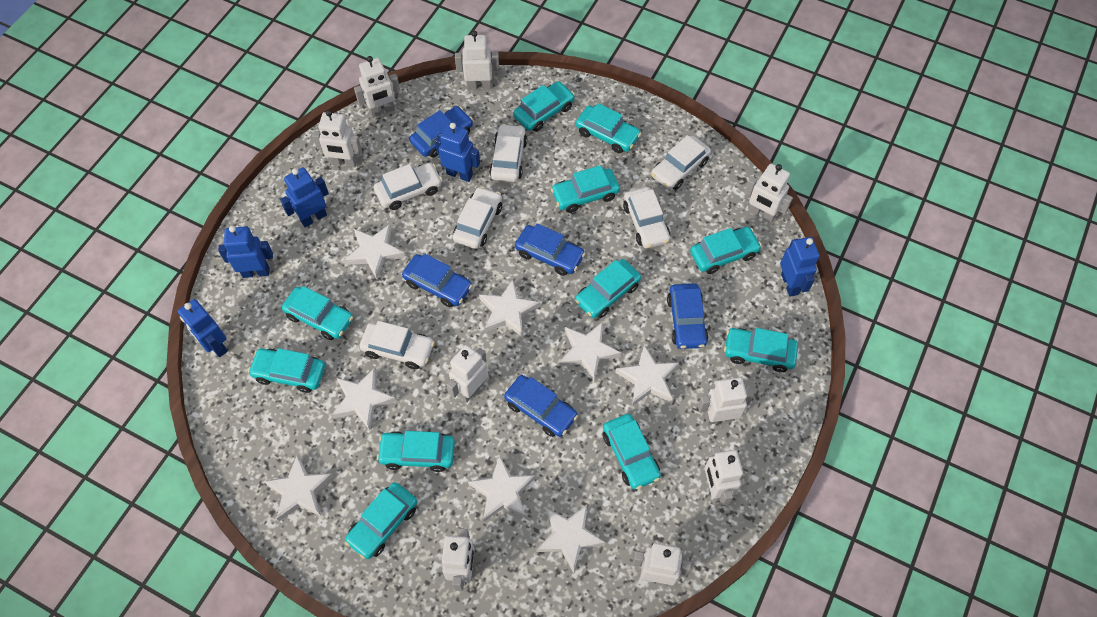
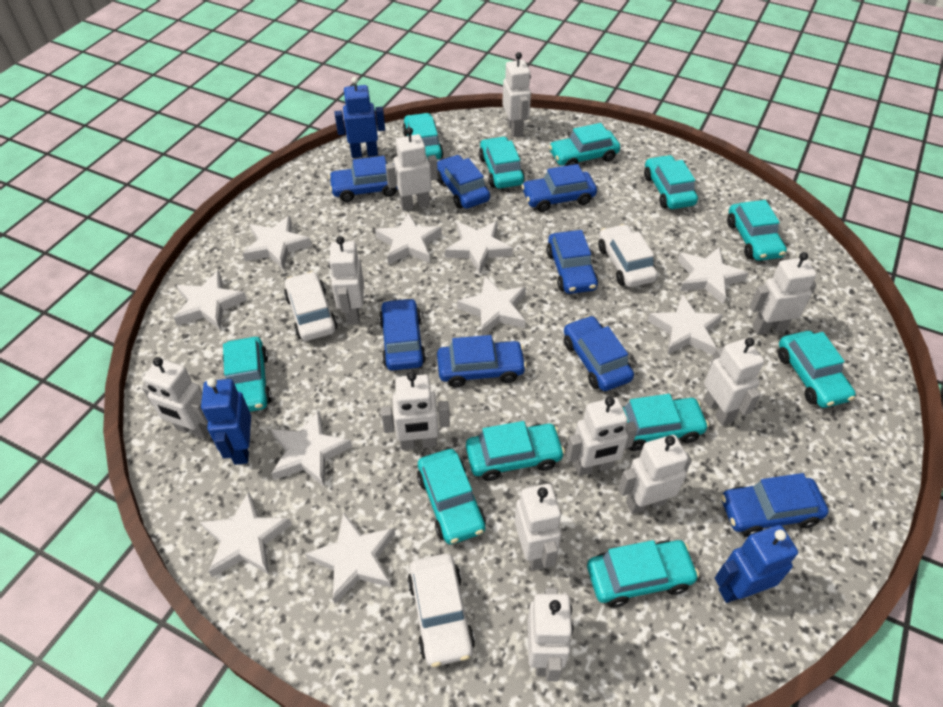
blue car: 5 -> 8
blue robot: 5 -> 3
white car: 6 -> 3
white robot: 9 -> 11
white star: 8 -> 10

